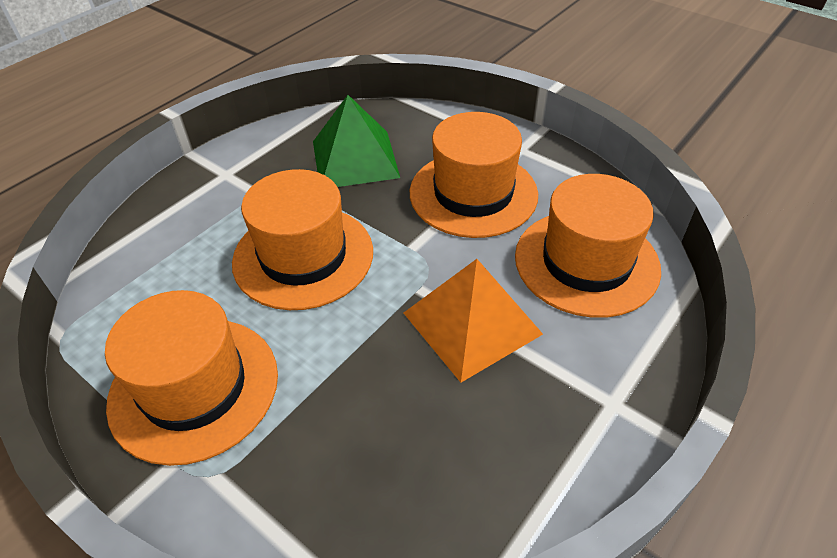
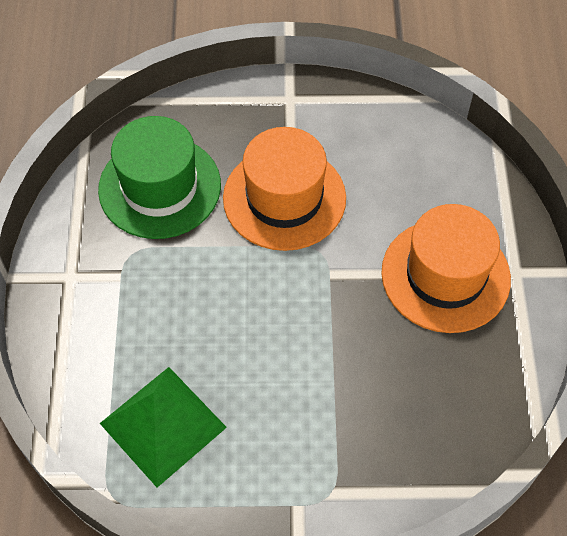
green hat: 0 -> 1
orange hat: 4 -> 2
orange pyramid: 1 -> 0

